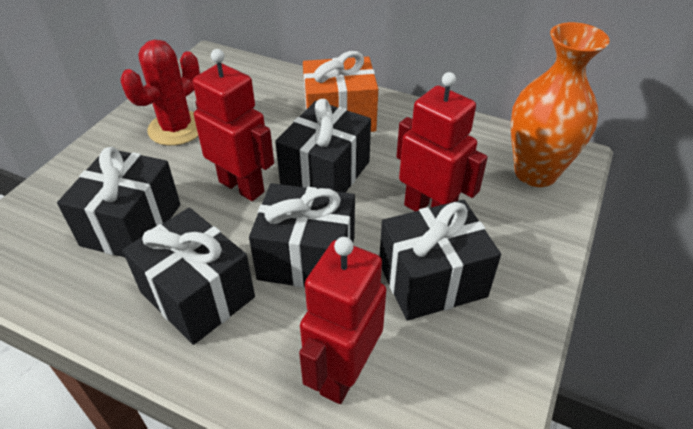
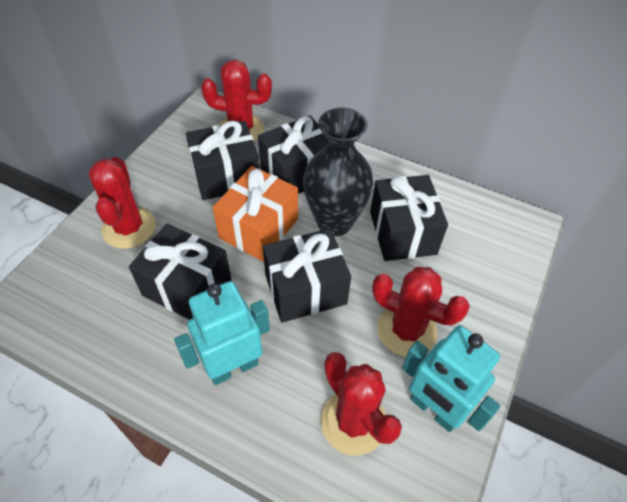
black vase: 0 -> 1
orange vase: 1 -> 0
red cactus: 1 -> 4
red robot: 3 -> 0
turquoise robot: 0 -> 2

